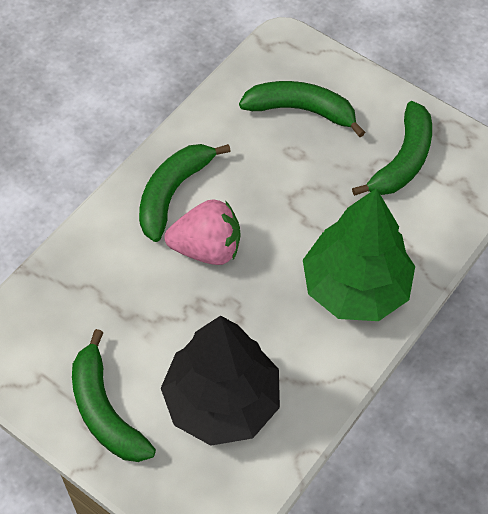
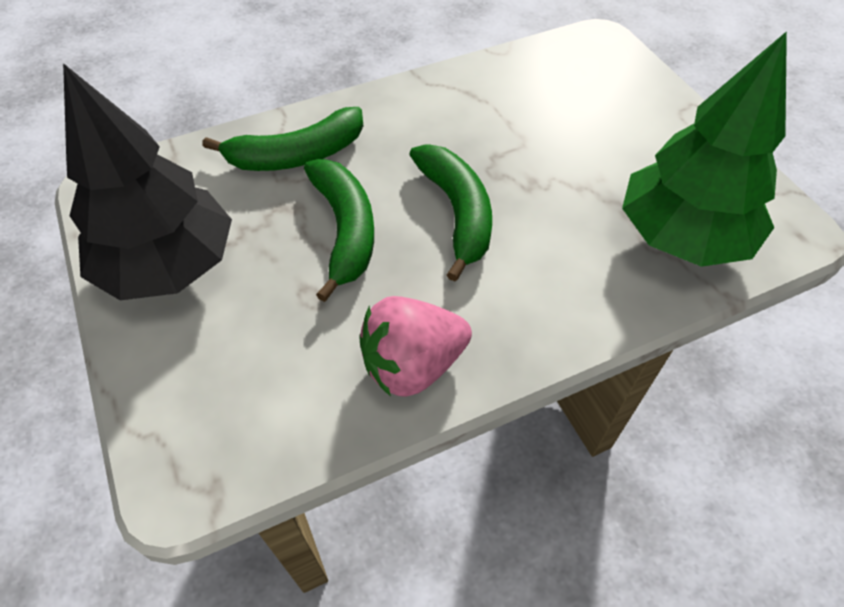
green banana: 4 -> 3

